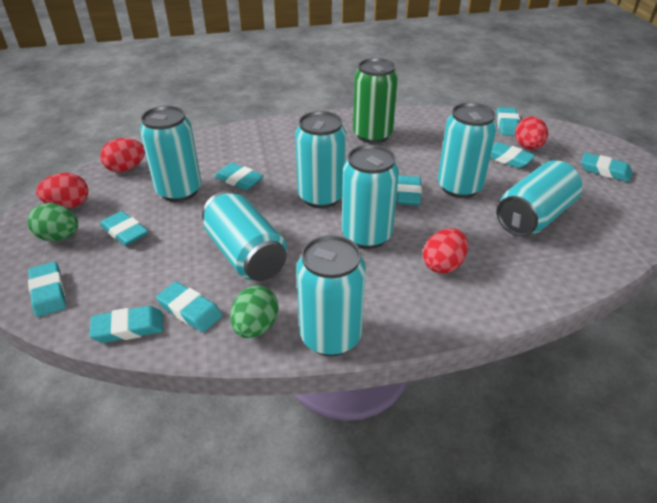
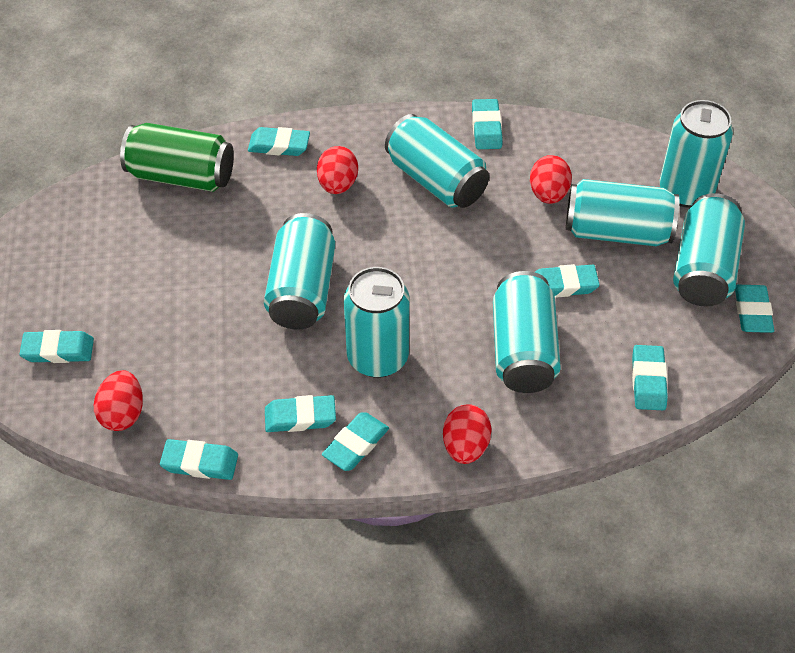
green egg: 2 -> 0

